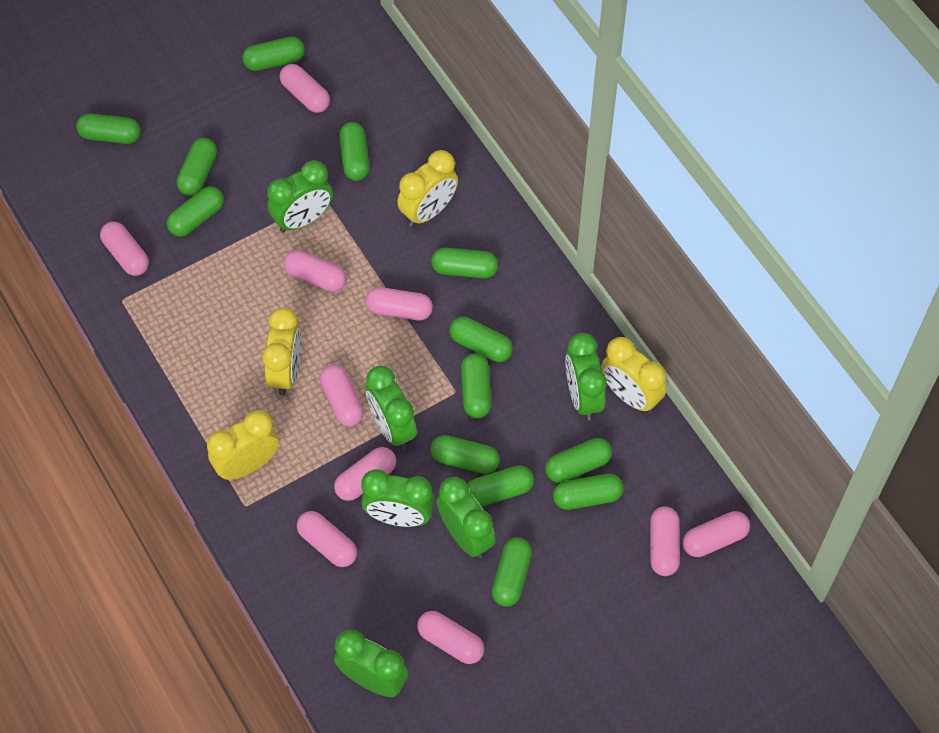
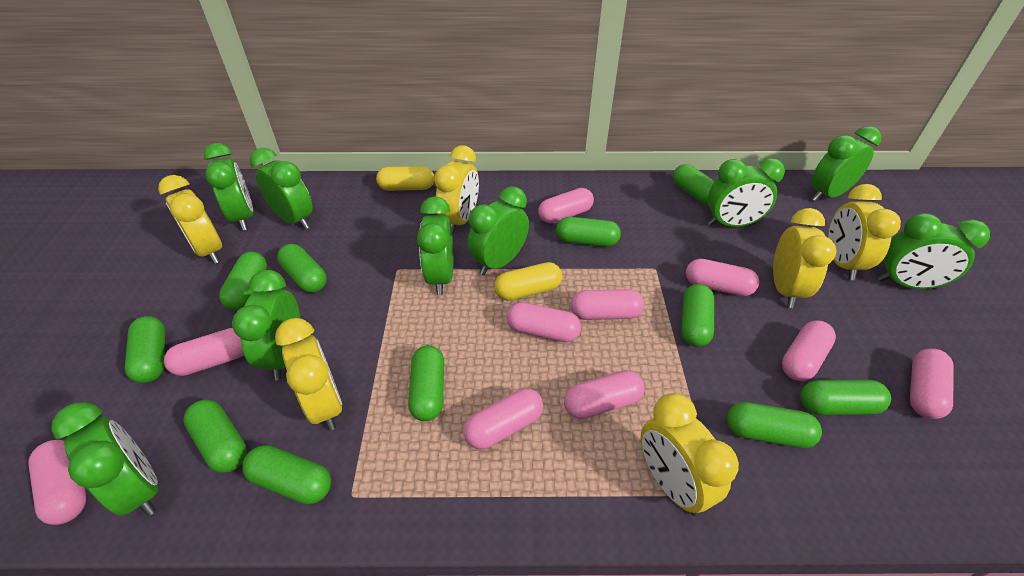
green capsule: 13 -> 11
green clock: 6 -> 9
yellow capsule: 0 -> 2
yellow clock: 4 -> 6

